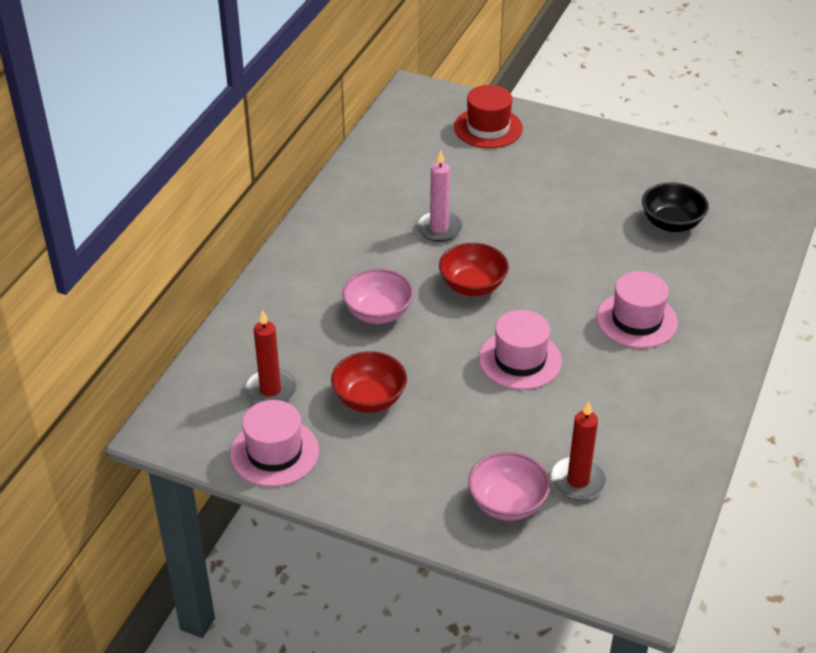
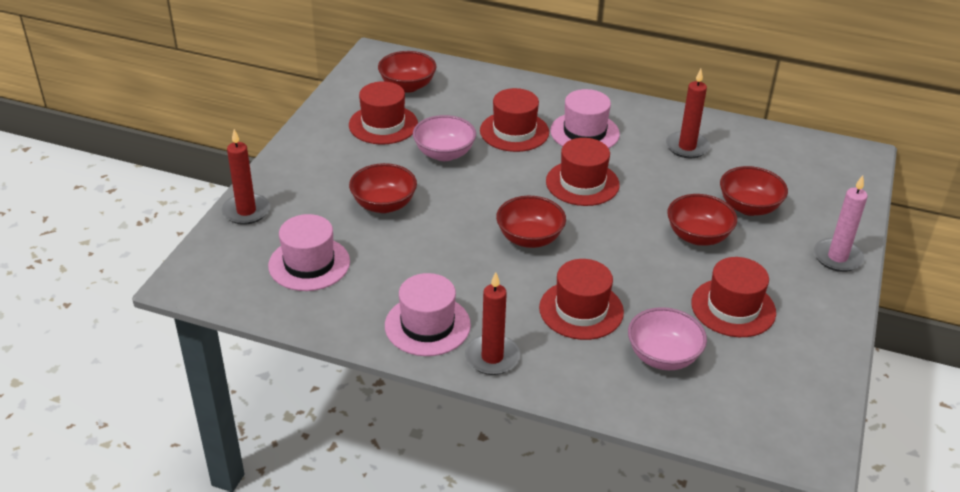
black bowl: 1 -> 0
red bowl: 2 -> 5
red candle: 2 -> 3
red hat: 1 -> 5

